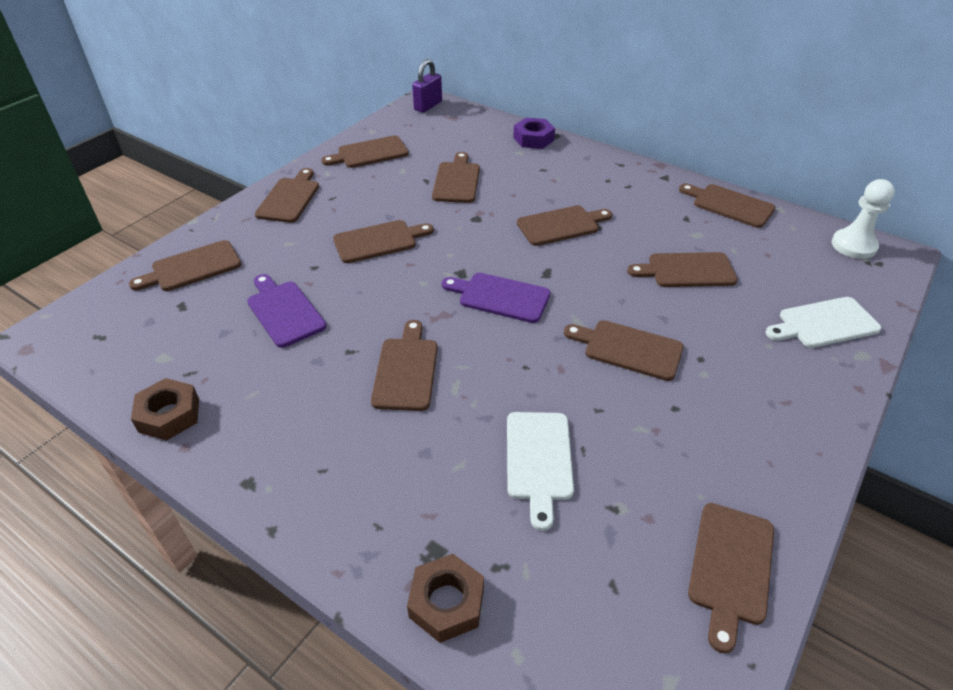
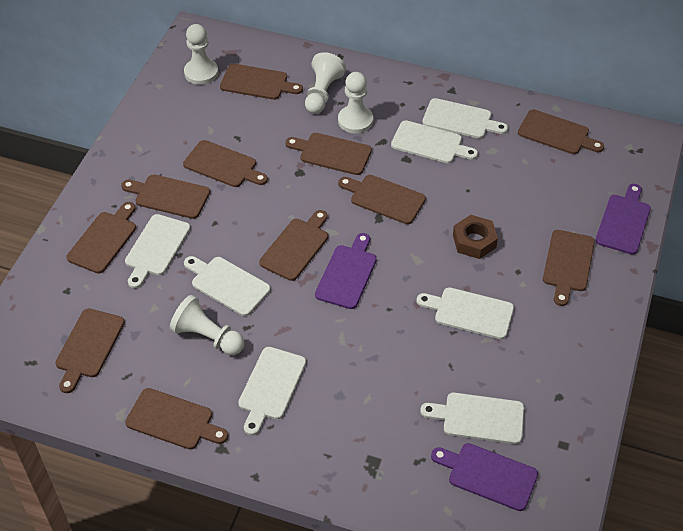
brown nut: 2 -> 1
purple cutting board: 2 -> 3
purple nut: 1 -> 0
purple padlock: 1 -> 0
white cutting board: 2 -> 7
white pawn: 1 -> 4

